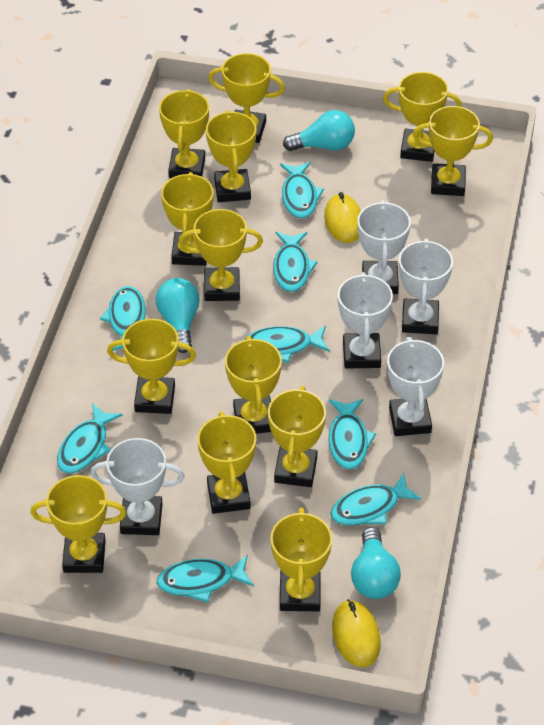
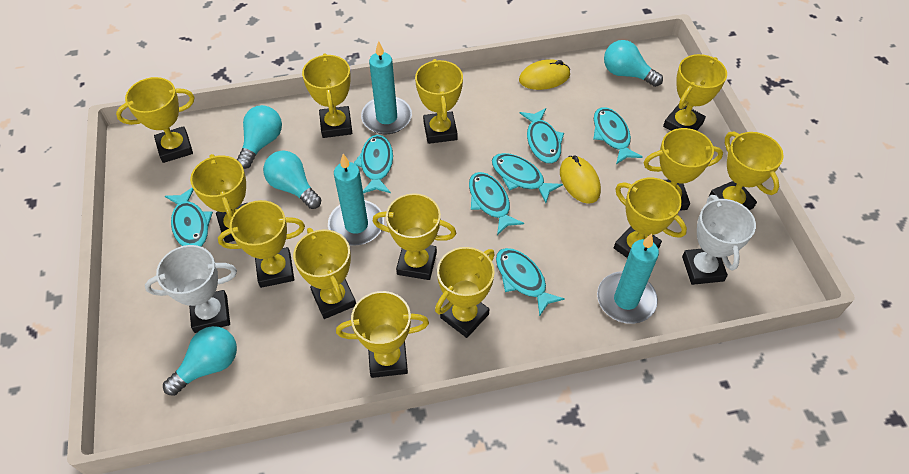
turquoise candle: 0 -> 3
turquoise fish: 8 -> 7
turquoise light bulb: 3 -> 4
white trophy: 5 -> 2

